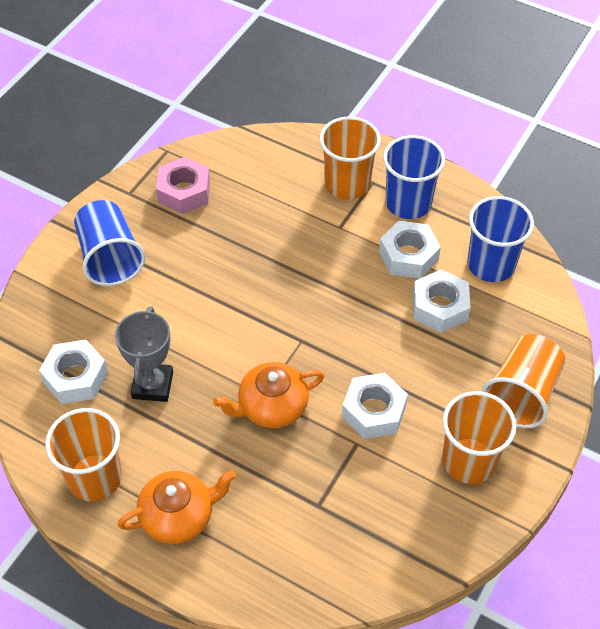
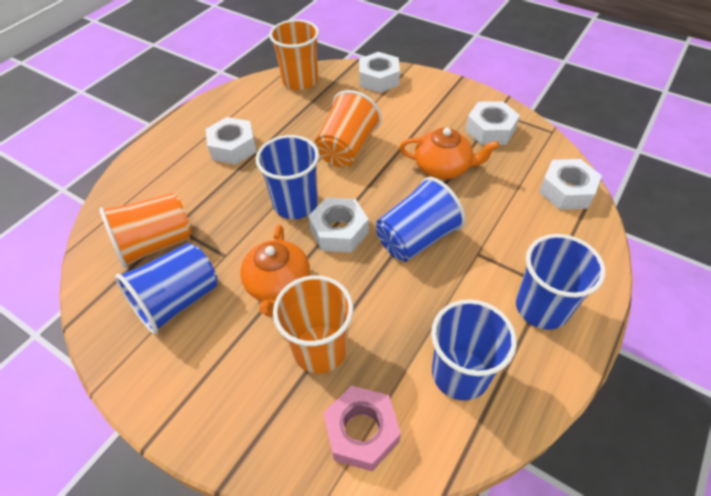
blue cup: 3 -> 5
grey trophy: 1 -> 0
white nut: 4 -> 5

